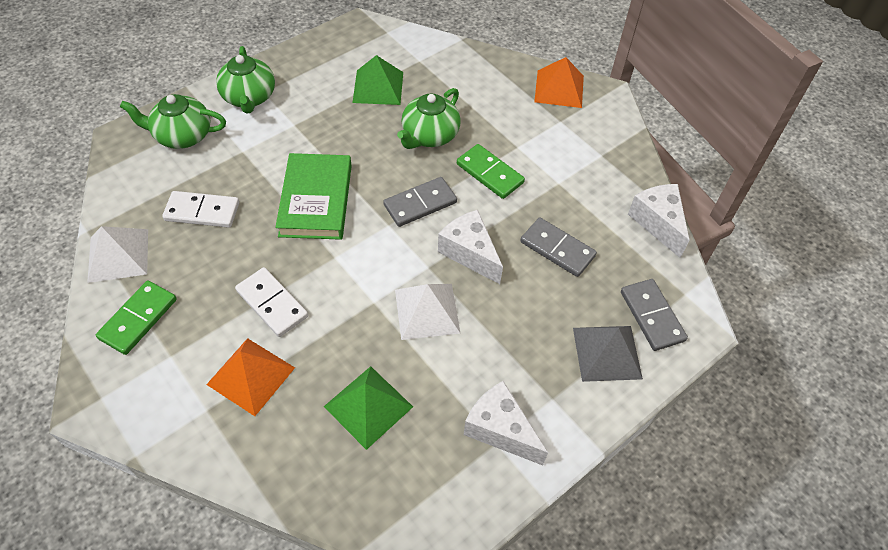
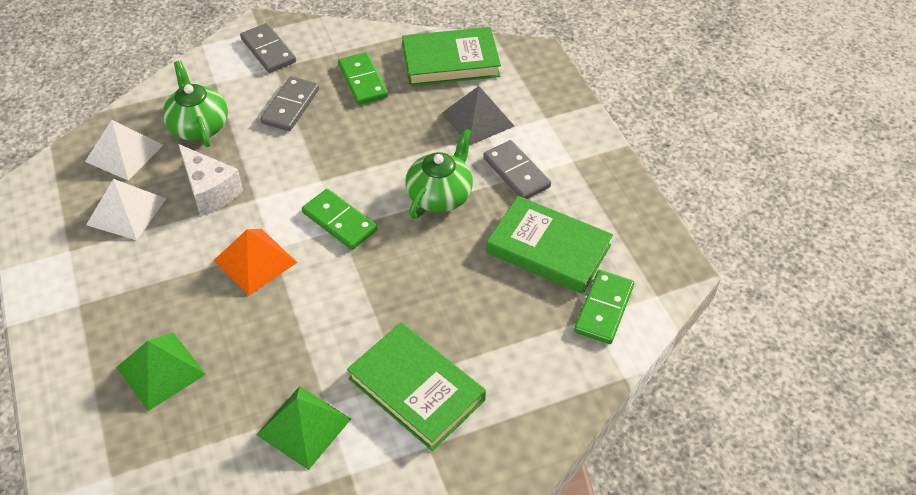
green book: 1 -> 3
green domino: 2 -> 3
green teapot: 3 -> 2
orange pyramid: 2 -> 1
white cheese: 3 -> 1
white domino: 2 -> 0

